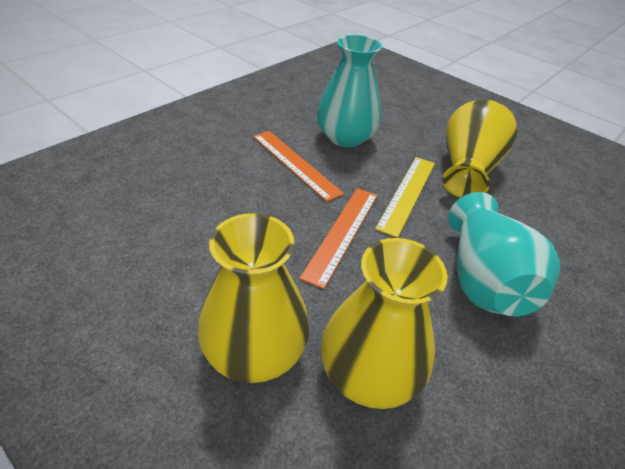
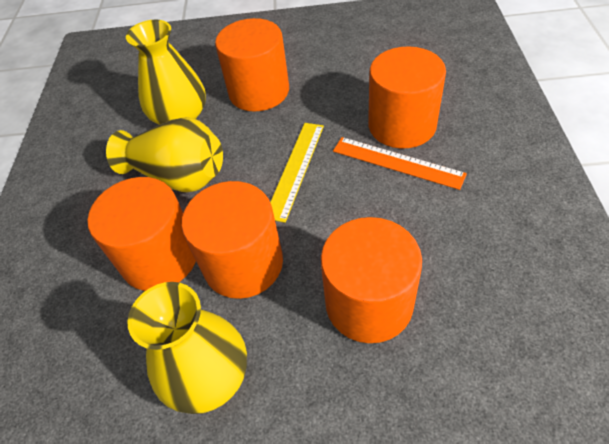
orange cylinder: 0 -> 5
orange ruler: 2 -> 1
turquoise vase: 2 -> 0

